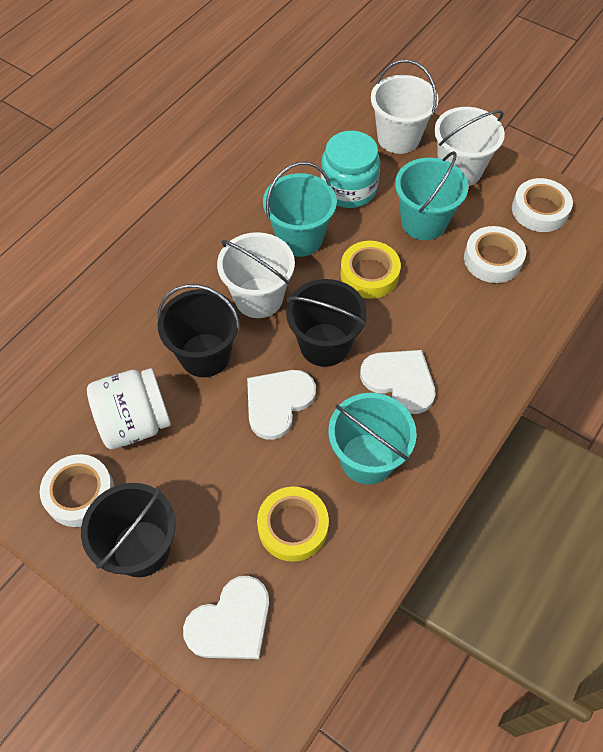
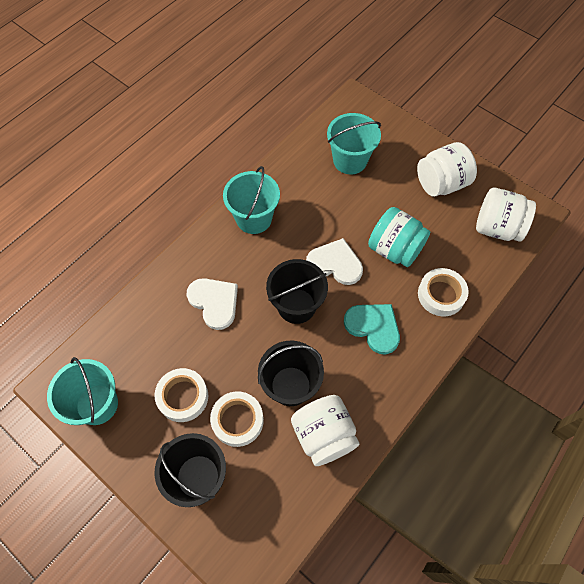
turquoise heart: 0 -> 1
white bucket: 3 -> 0
white heart: 3 -> 2
white jar: 1 -> 3
yellow tape: 2 -> 0

